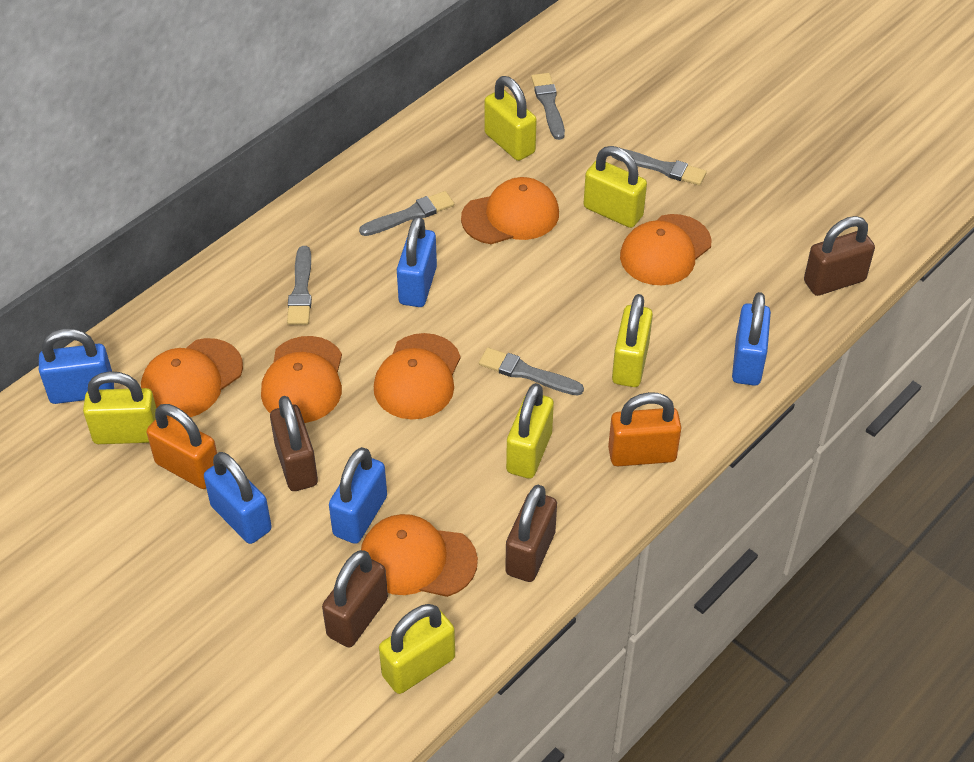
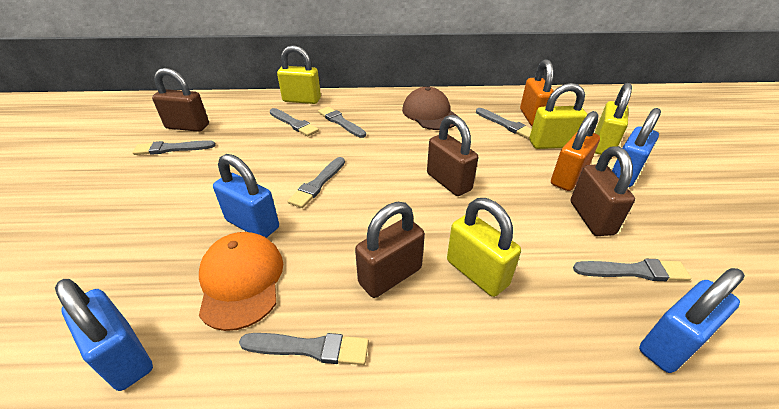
blue padlock: 5 -> 4
brown cap: 0 -> 1
grey brush: 5 -> 7
orange cap: 6 -> 1
yellow padlock: 6 -> 4

